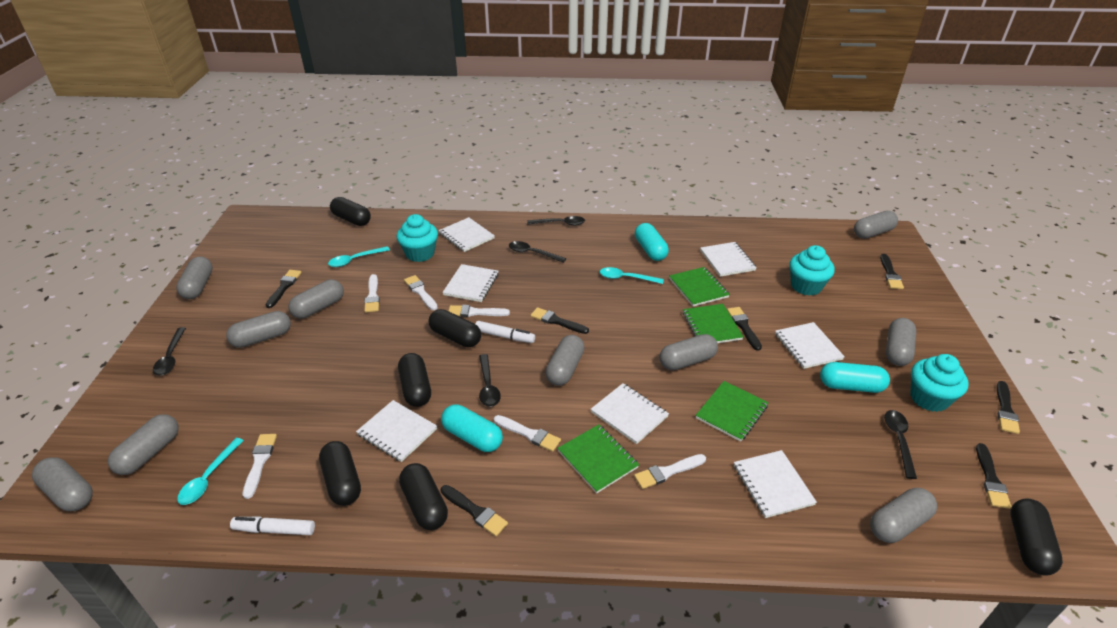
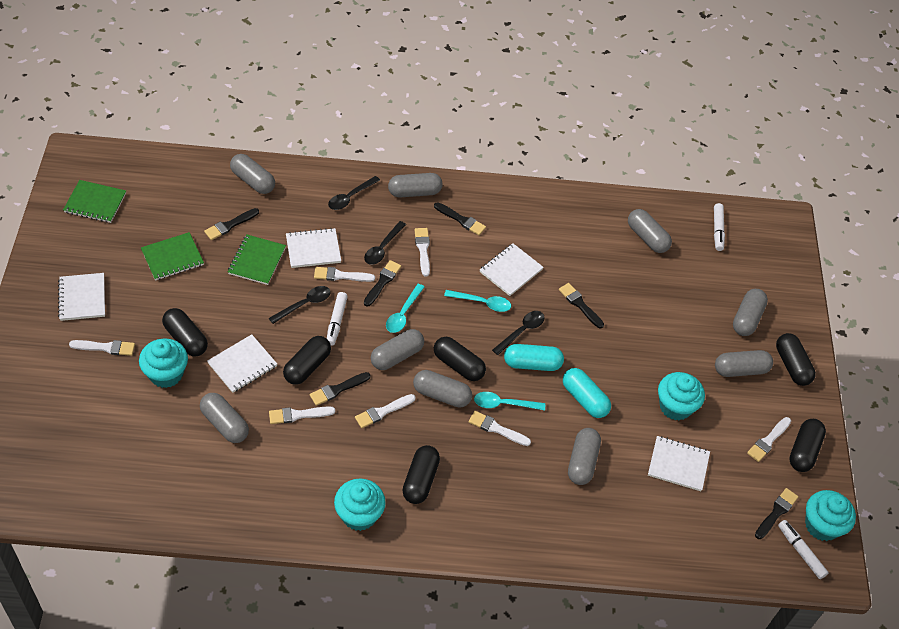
black brush: 7 -> 6
black spoon: 5 -> 4
green notebook: 4 -> 3
grey capsule: 10 -> 9
turquoise capsule: 3 -> 2
turquoise cupcake: 3 -> 4
white brush: 6 -> 7
white marker: 2 -> 3
white notebook: 7 -> 5

